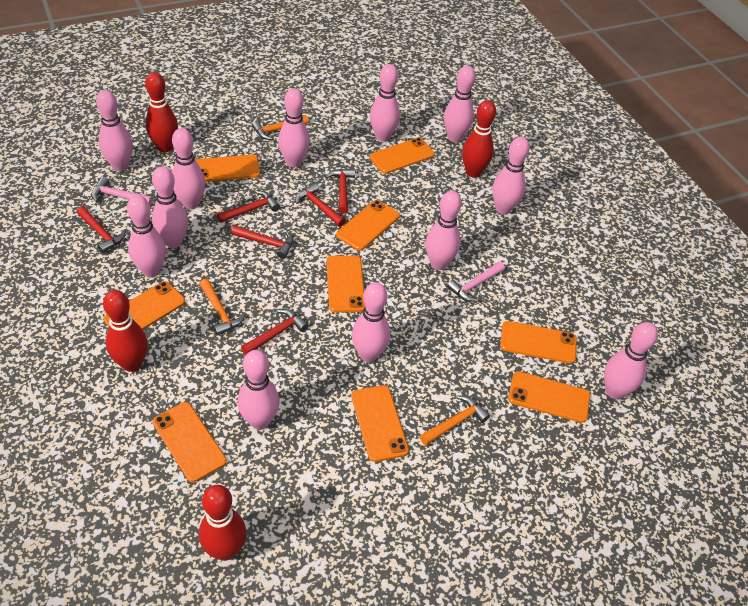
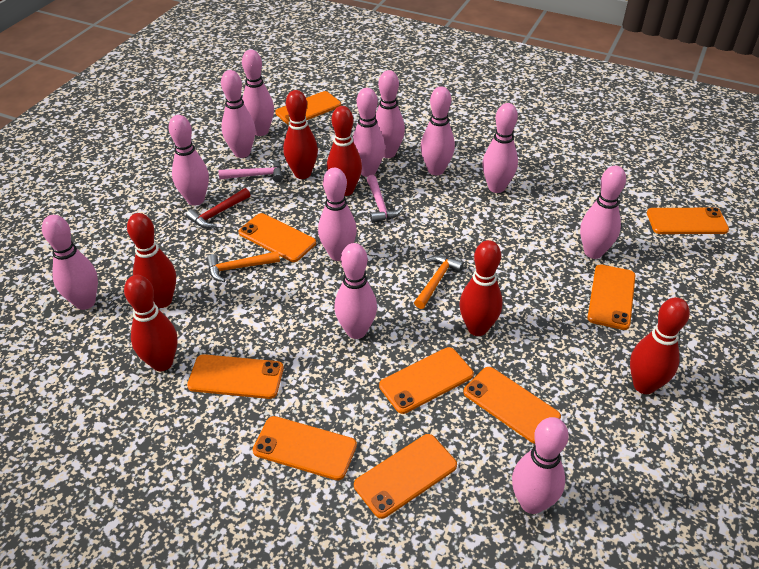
orange hammer: 3 -> 2
red bowling pin: 4 -> 6
red hammer: 6 -> 1

